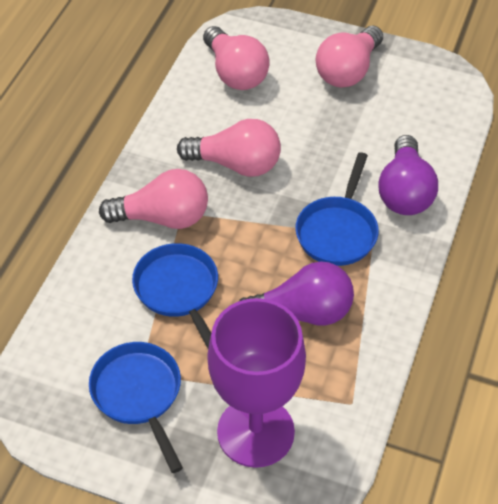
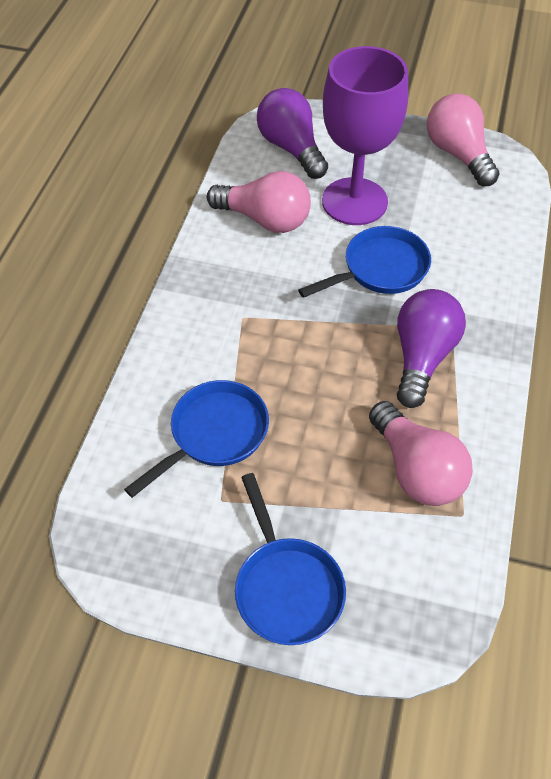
pink light bulb: 4 -> 3

